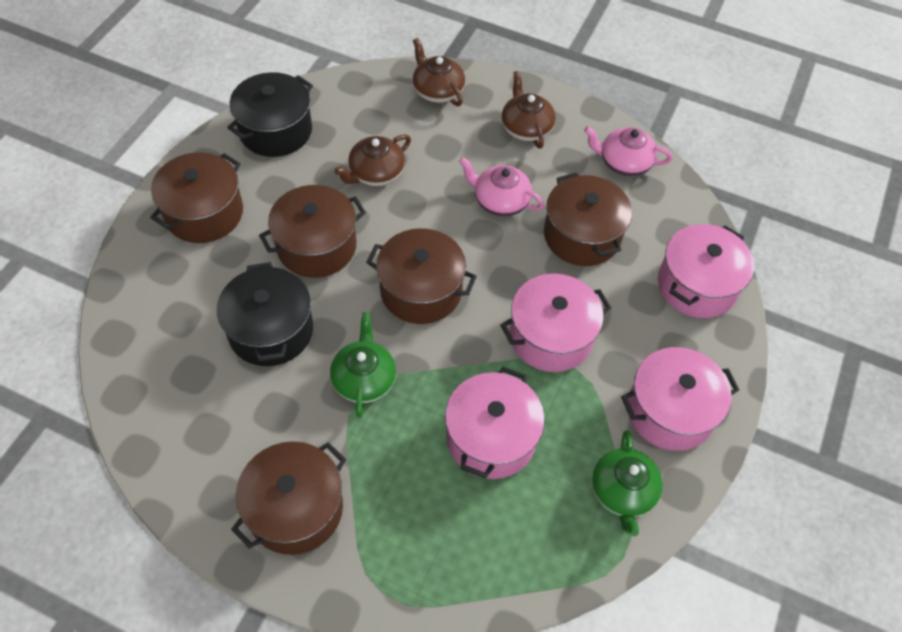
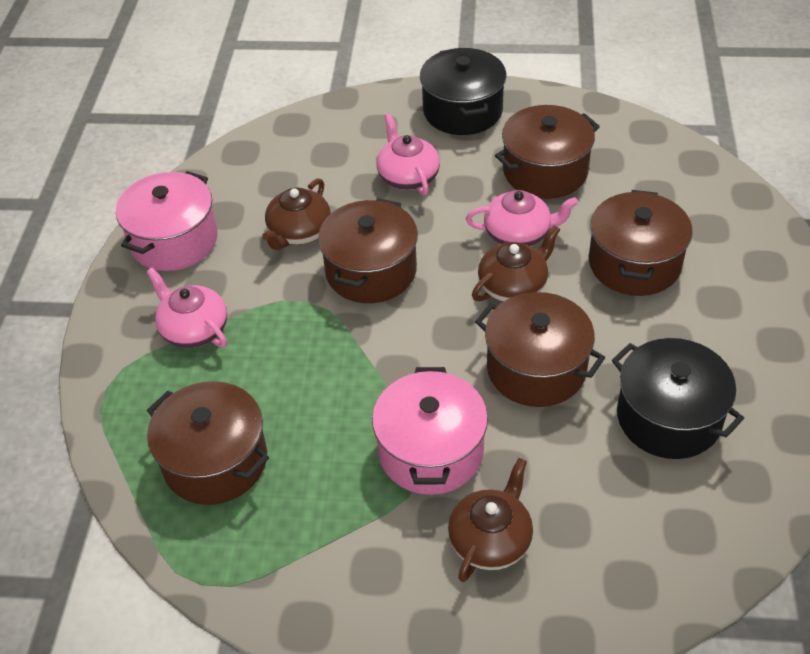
green teapot: 2 -> 0
pink pot: 4 -> 2
pink teapot: 2 -> 3

